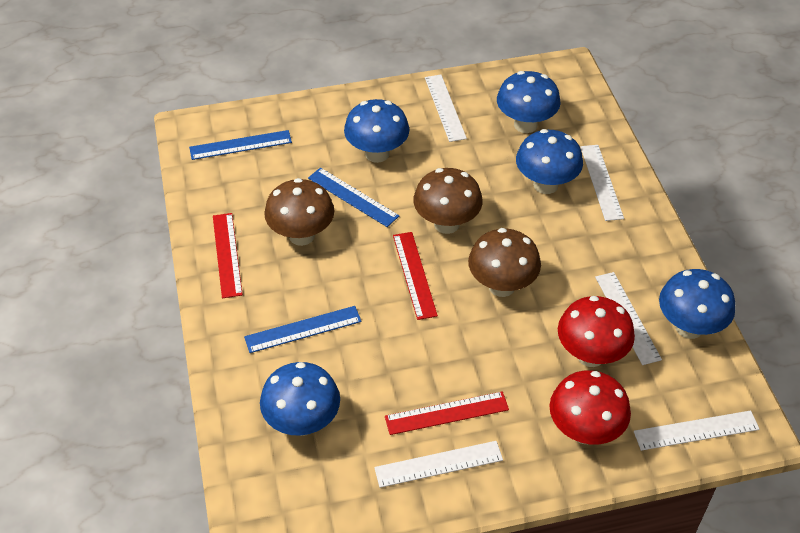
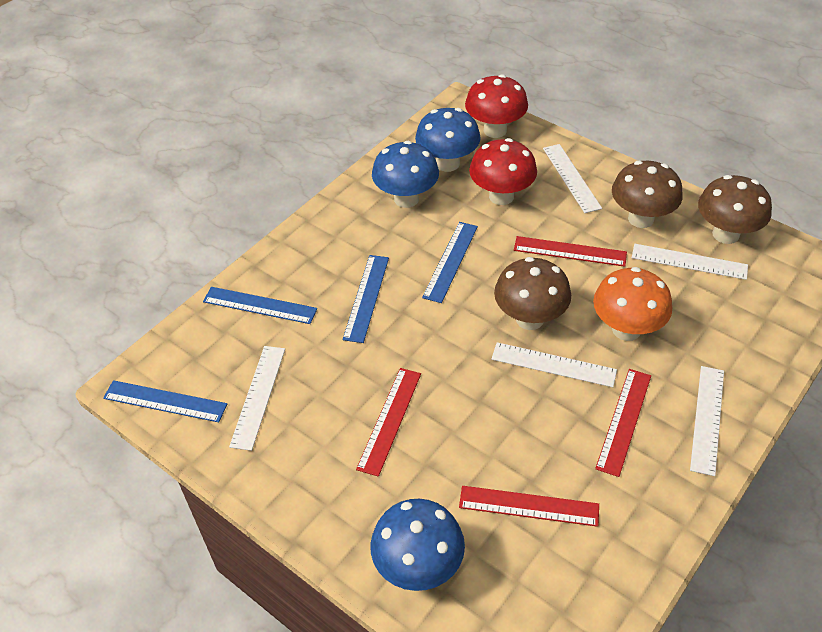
blue mushroom: 5 -> 3
blue ruler: 3 -> 4
orange mushroom: 0 -> 1
red ruler: 3 -> 4

